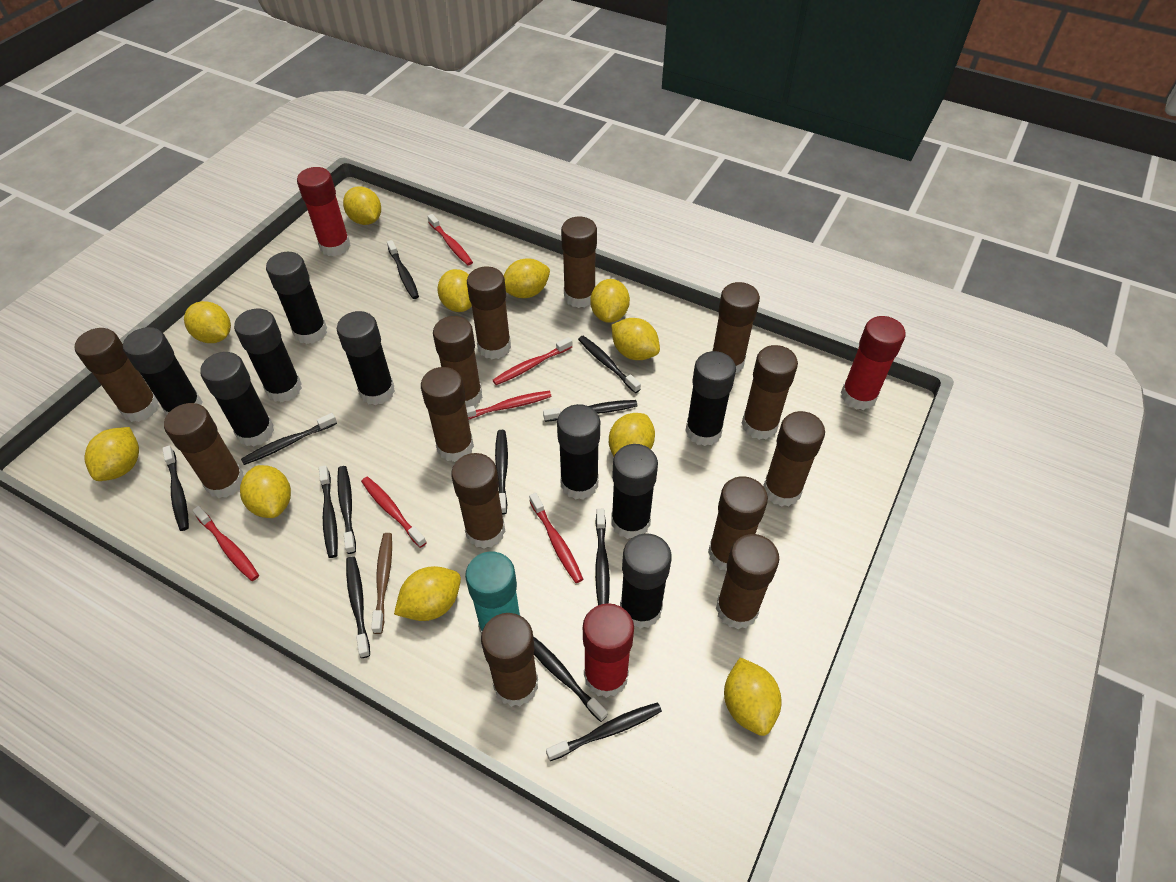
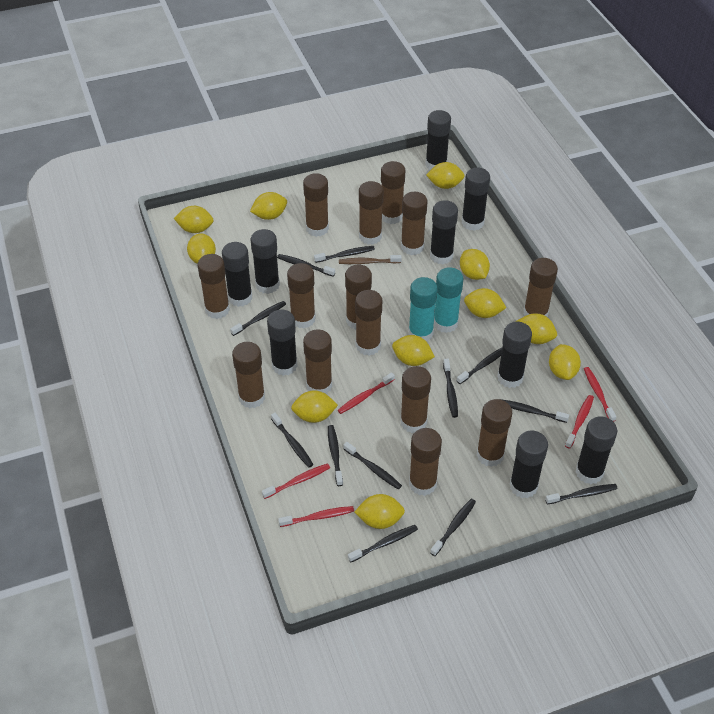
brown glue stick: 13 -> 14
red glue stick: 3 -> 0
red toothbrush: 6 -> 5
turquoise glue stick: 1 -> 2

